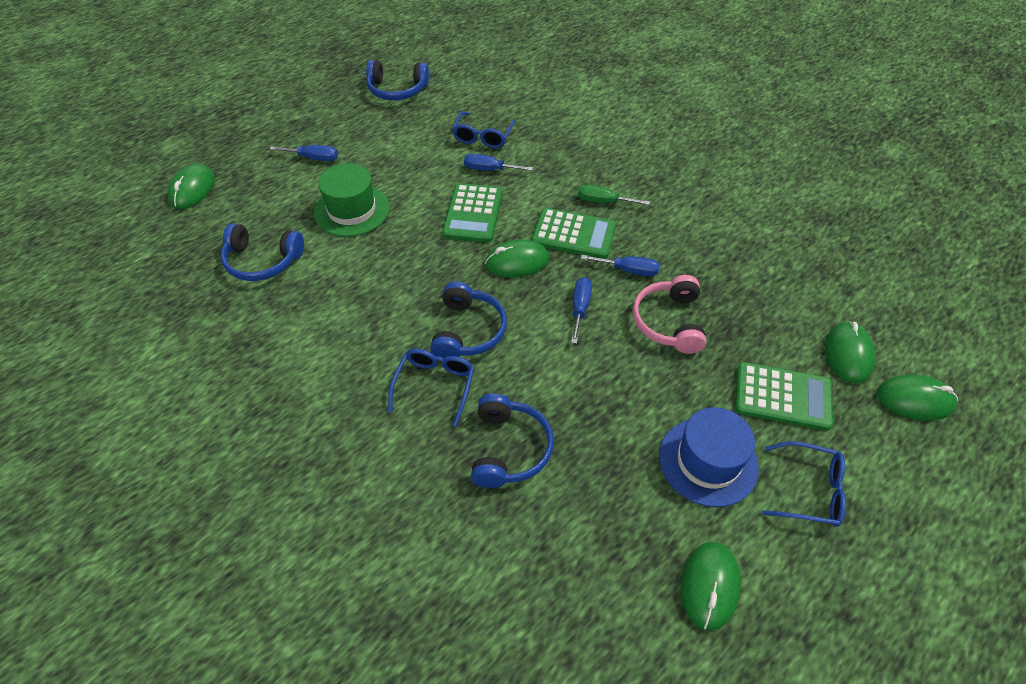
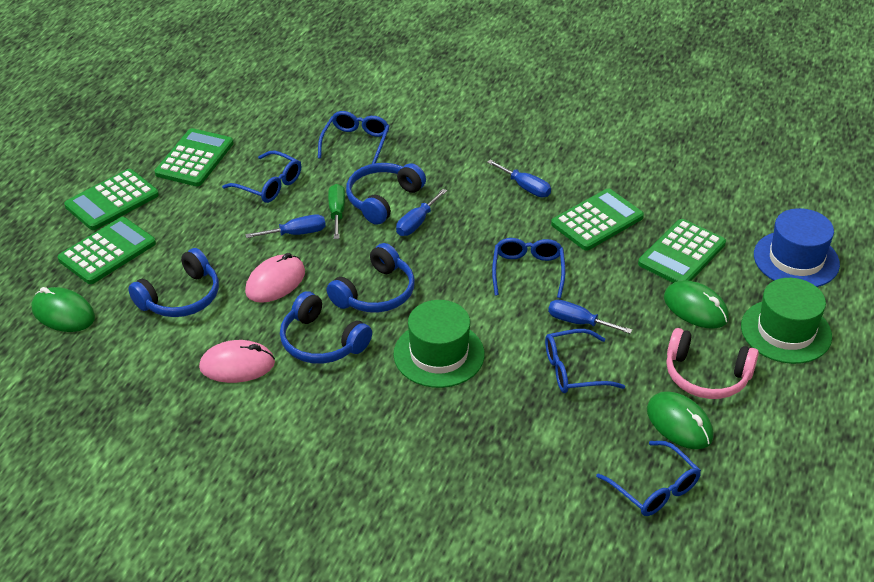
blue glasses: 3 -> 5
green calculator: 3 -> 5
green hat: 1 -> 2
green mouse: 5 -> 3
pink mouse: 0 -> 2

